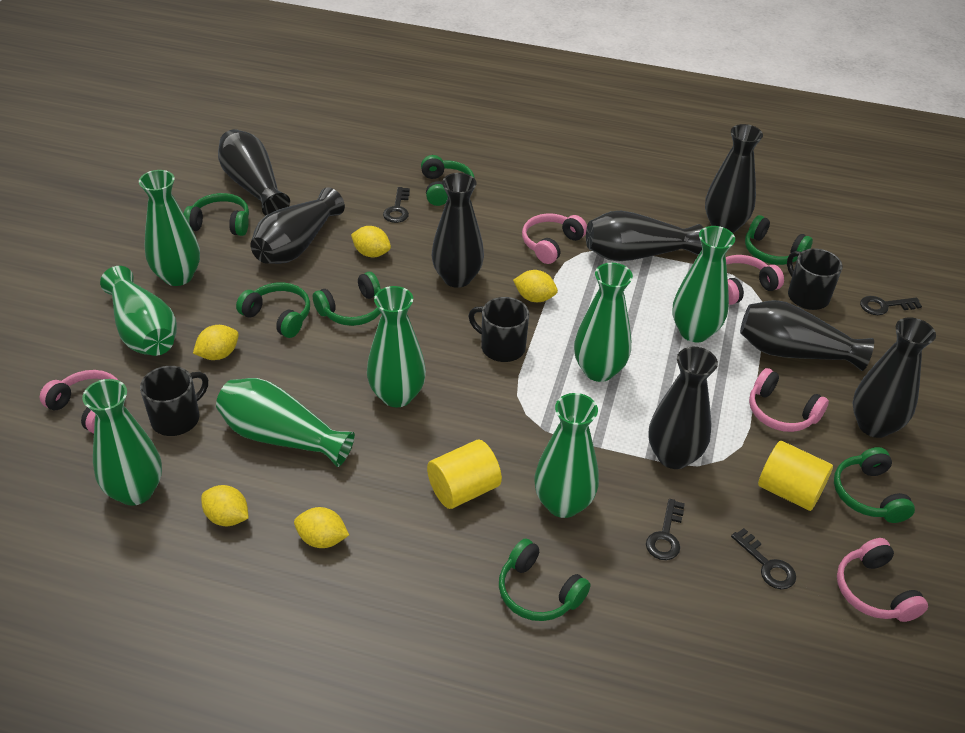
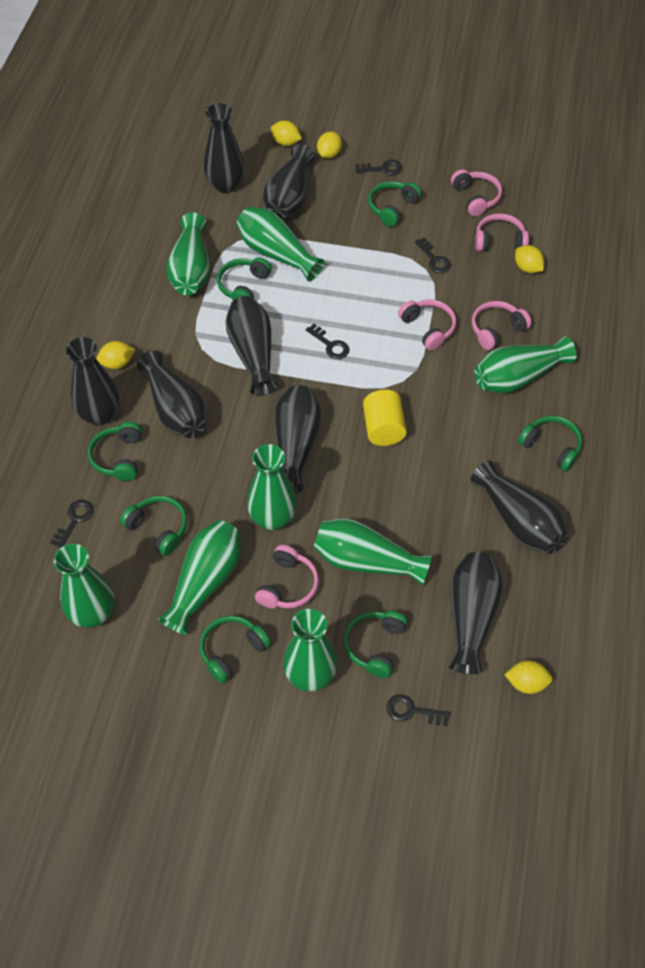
black key: 4 -> 5
black mug: 3 -> 0
yellow cylinder: 2 -> 1

